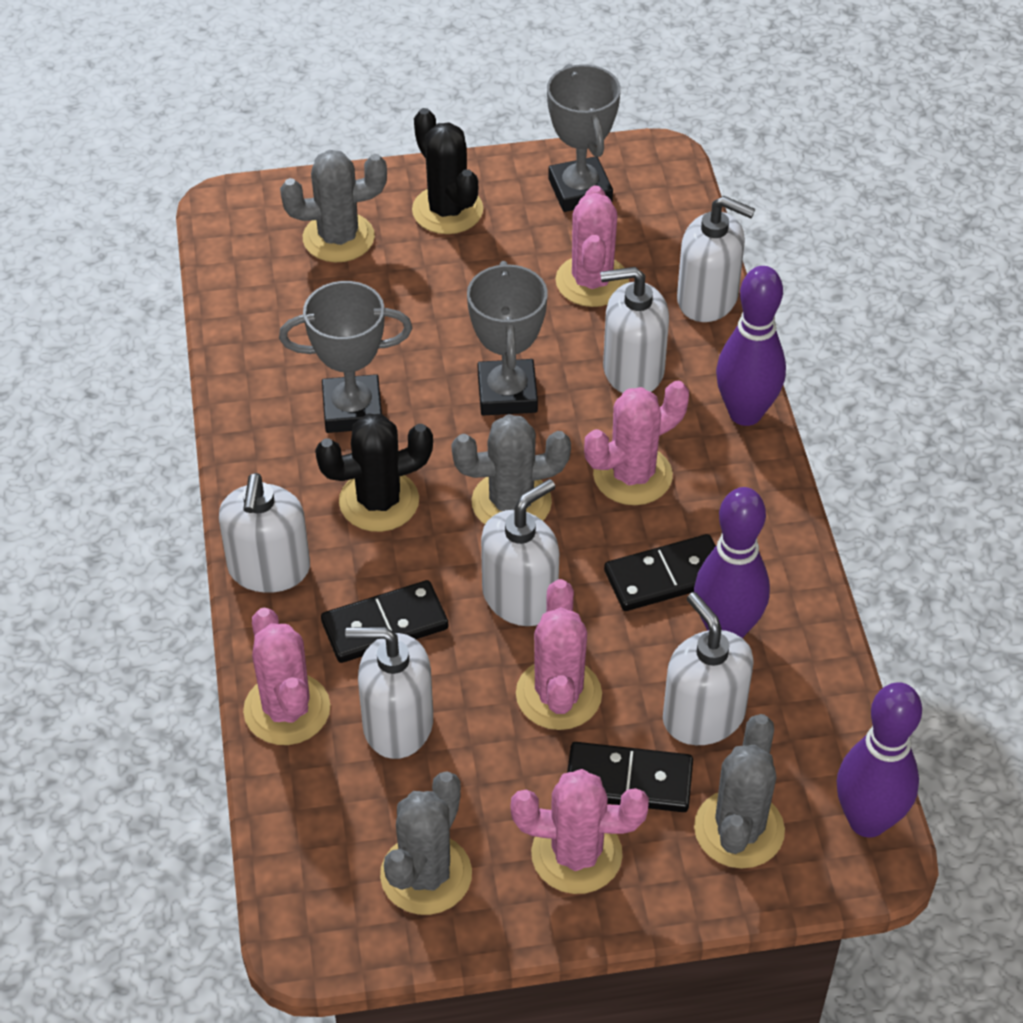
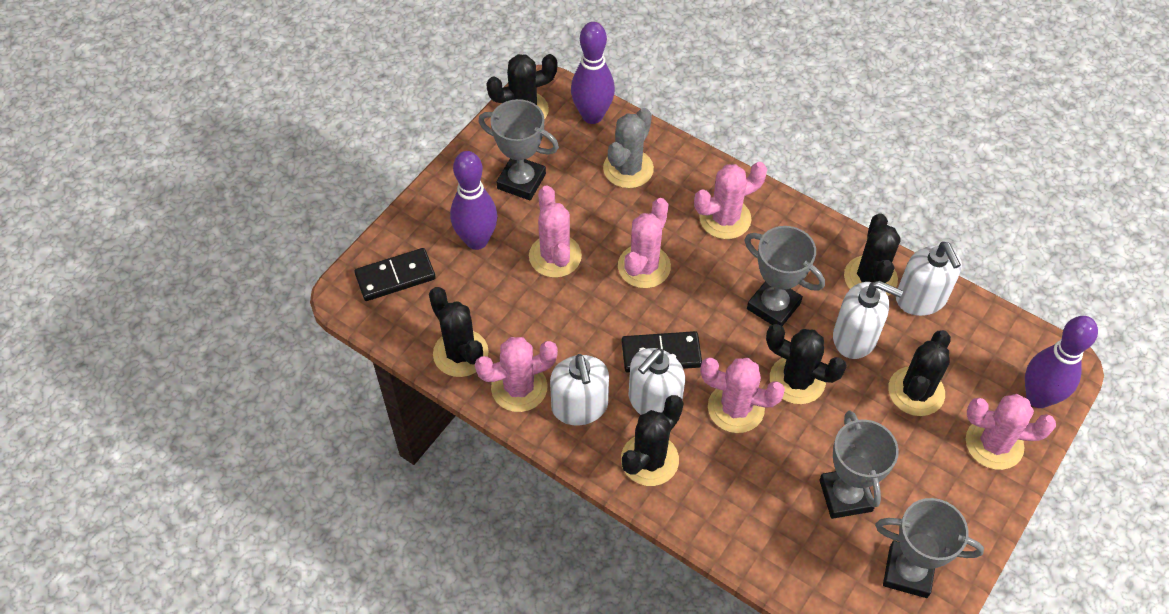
black cactus: 2 -> 6
black domino: 3 -> 2
grey cactus: 4 -> 1
grey trophy: 3 -> 4
pink cactus: 5 -> 6
white soap dispenser: 6 -> 4

